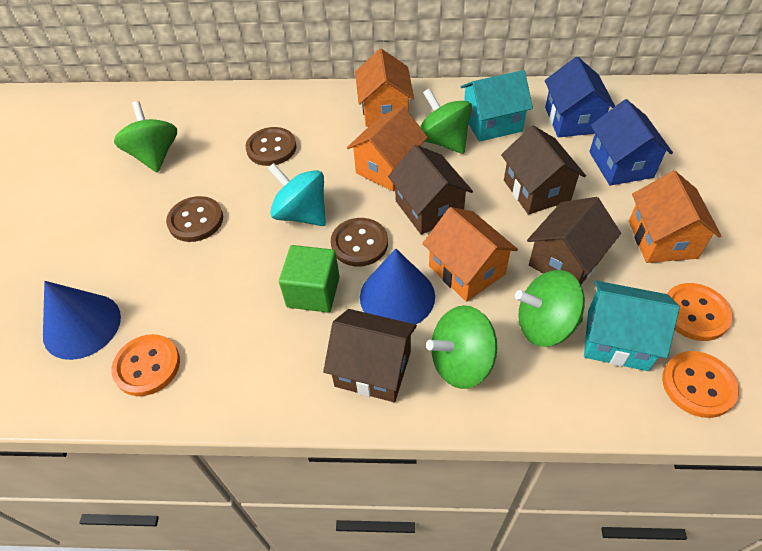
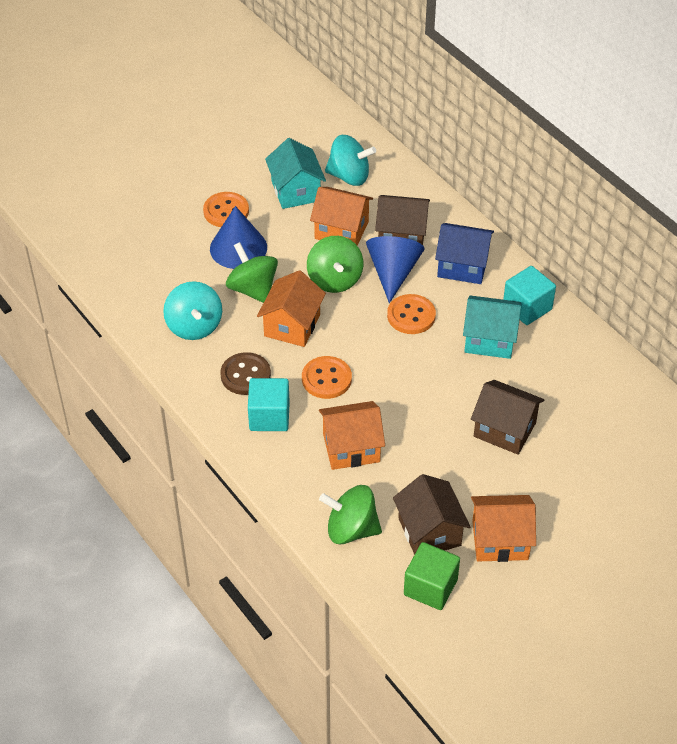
blue house: 2 -> 1
brown button: 3 -> 1
brown house: 4 -> 3
green spinning top: 4 -> 3
turquoise cube: 0 -> 2
turquoise spinning top: 1 -> 2

